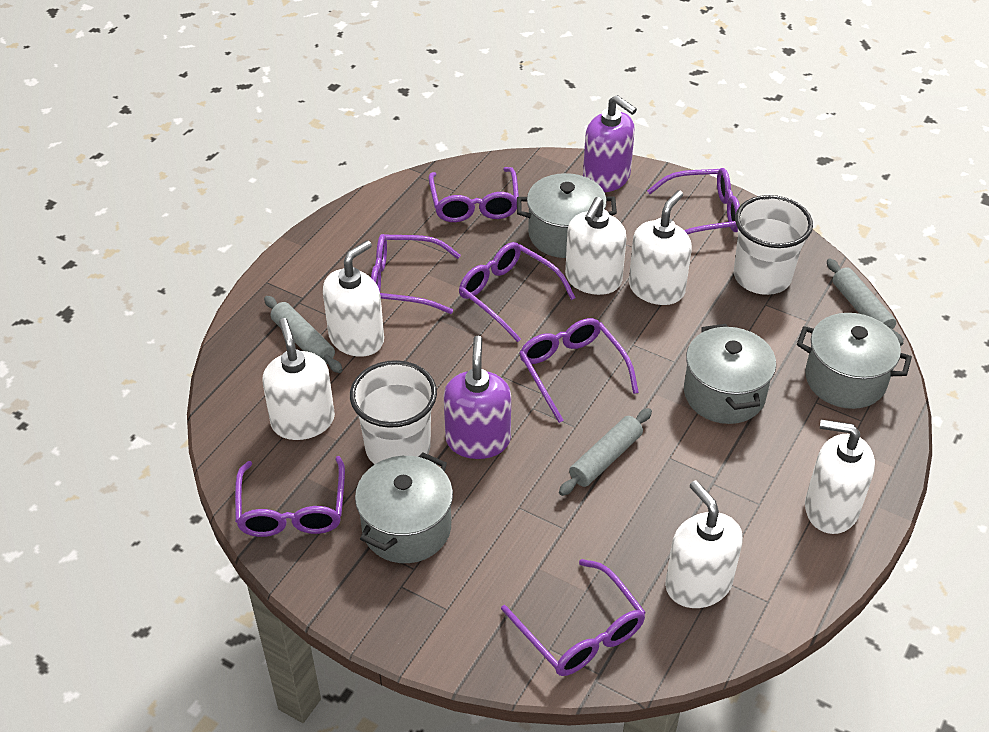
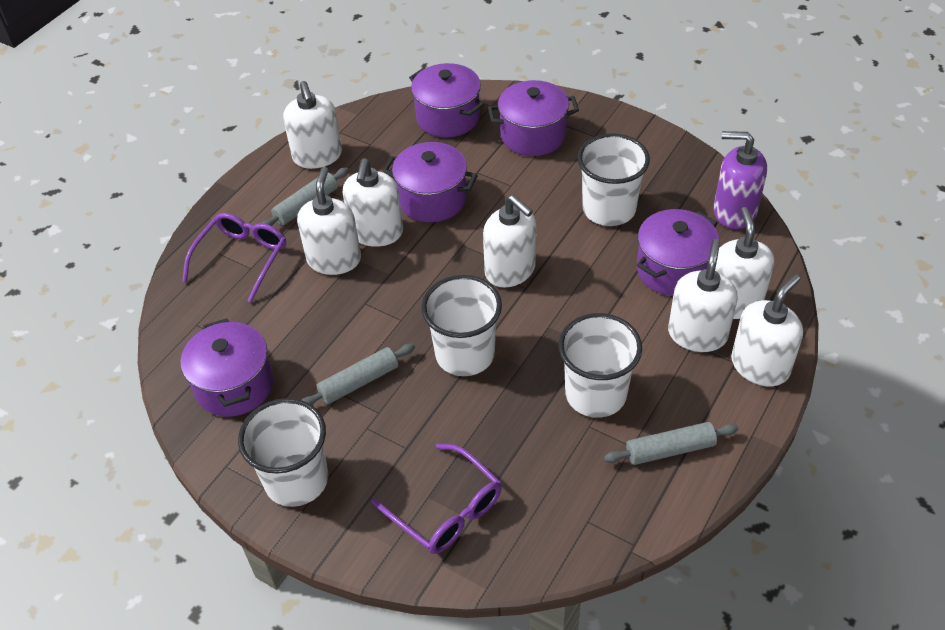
grey pot: 4 -> 0
purple glasses: 7 -> 2
purple pot: 0 -> 5
purple soap dispenser: 2 -> 1
white cup: 2 -> 4
white soap dispenser: 6 -> 7

